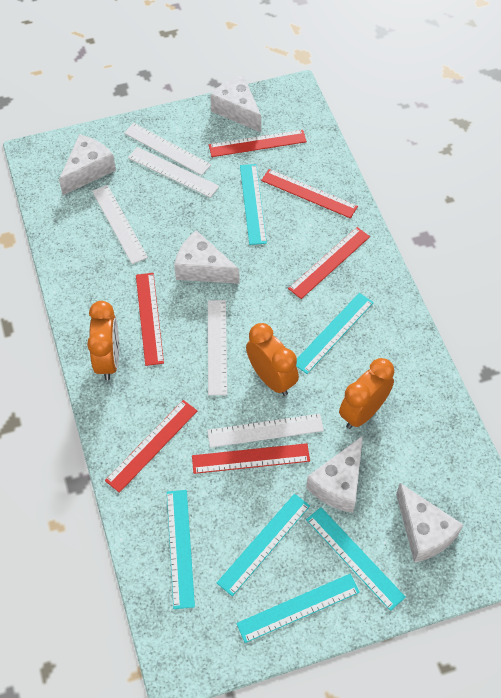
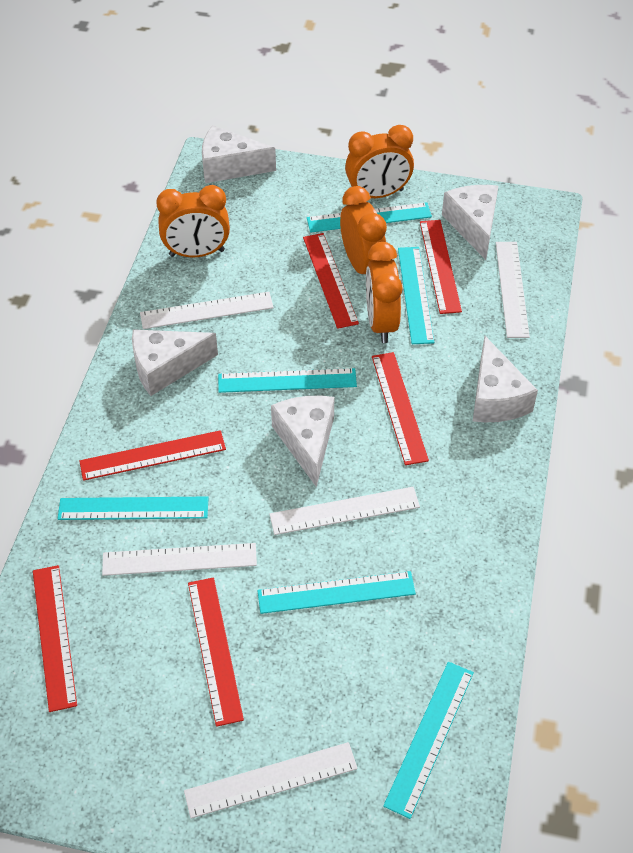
orange clock: 3 -> 4

